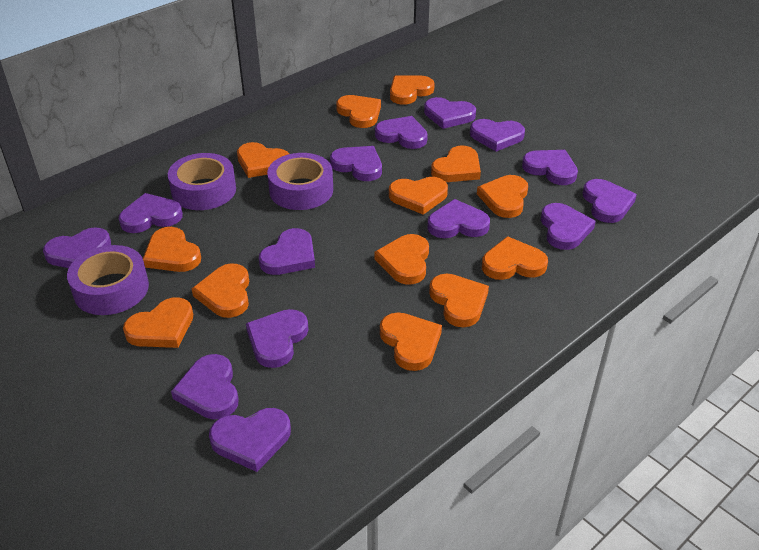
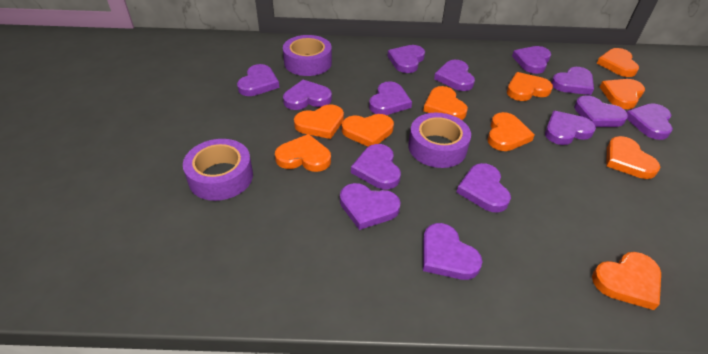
orange heart: 13 -> 10

